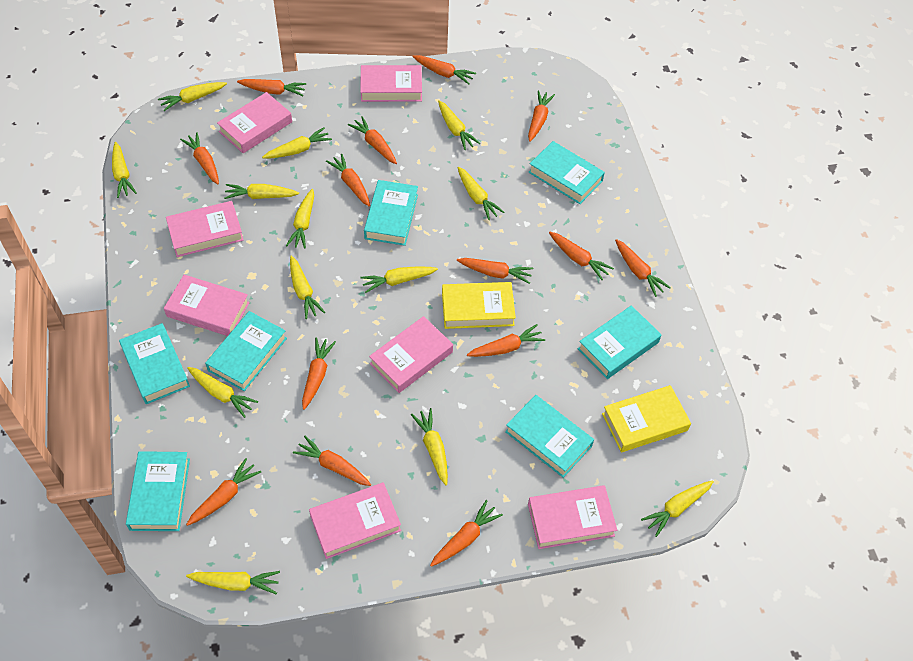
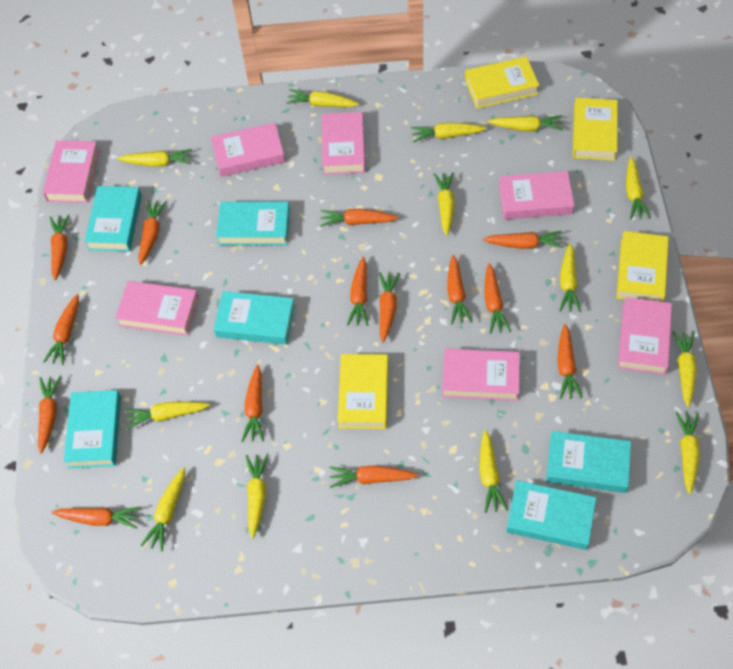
turquoise book: 7 -> 6
yellow book: 2 -> 4

